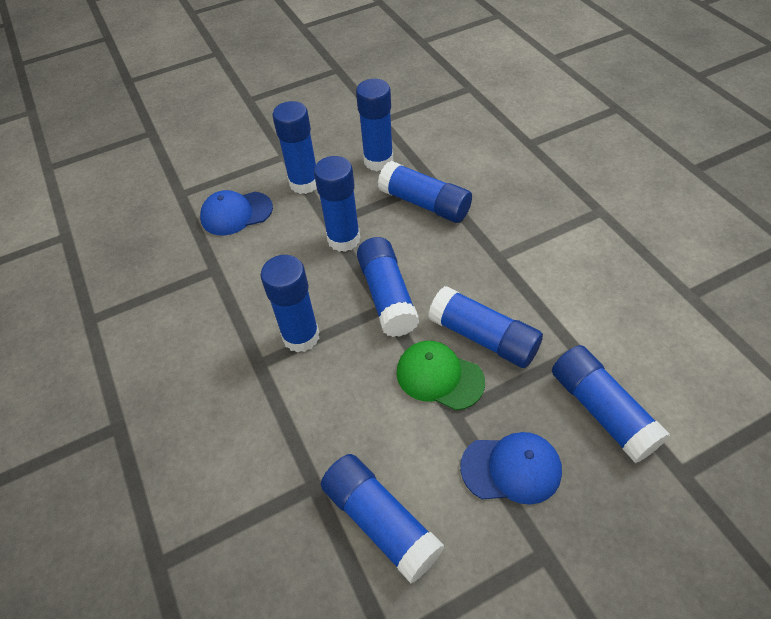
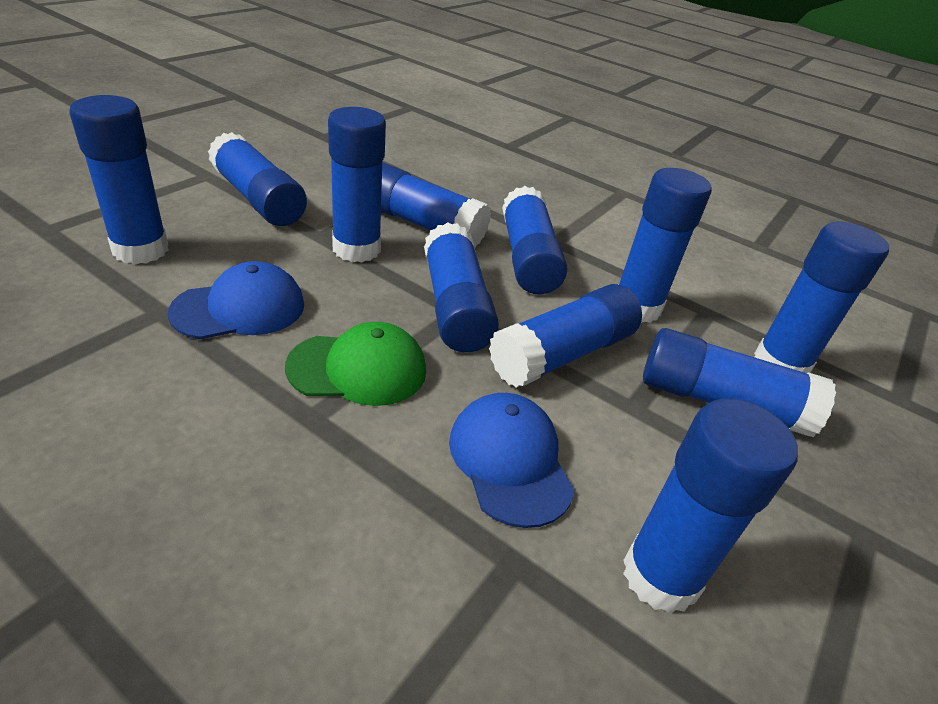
blue glue stick: 9 -> 11

